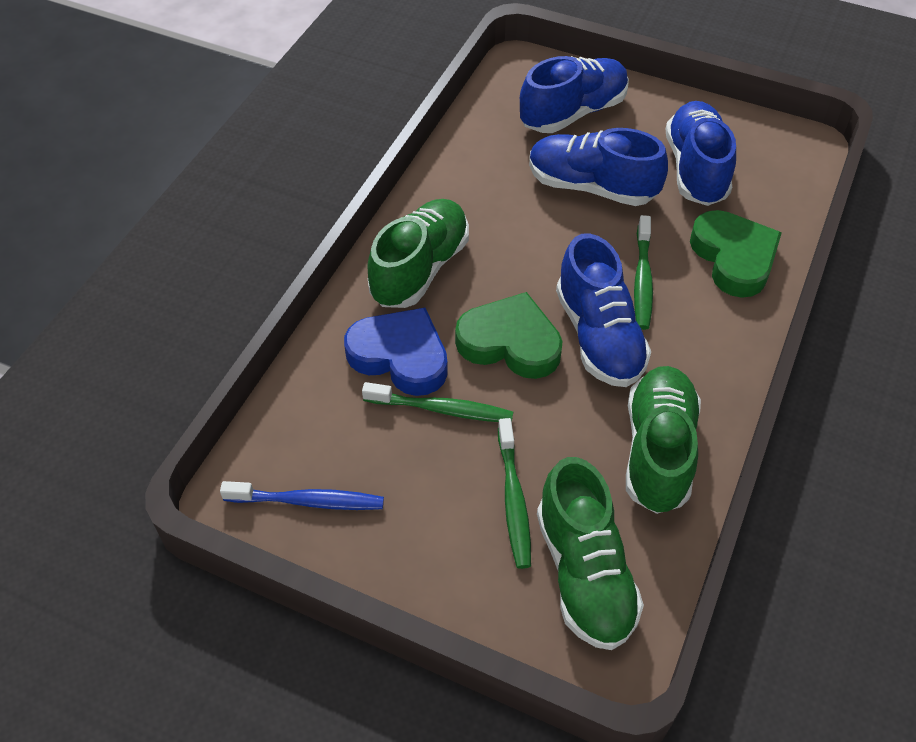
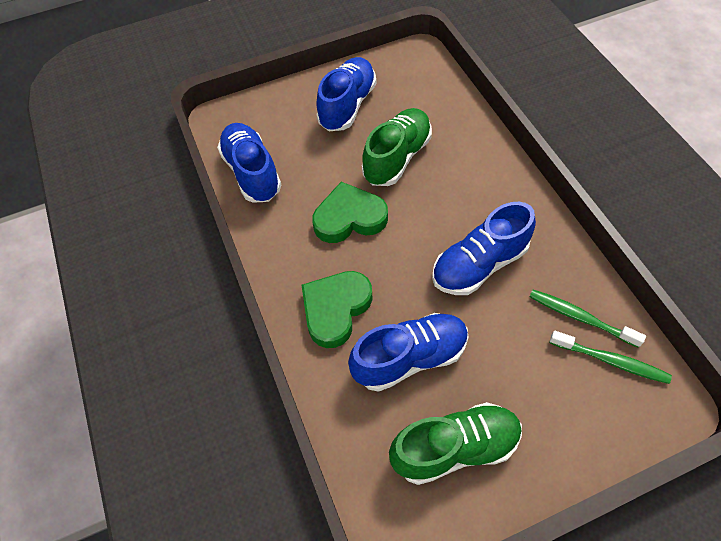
blue heart: 1 -> 0
blue toothbrush: 1 -> 0
green shoe: 3 -> 2
green toothbrush: 3 -> 2

